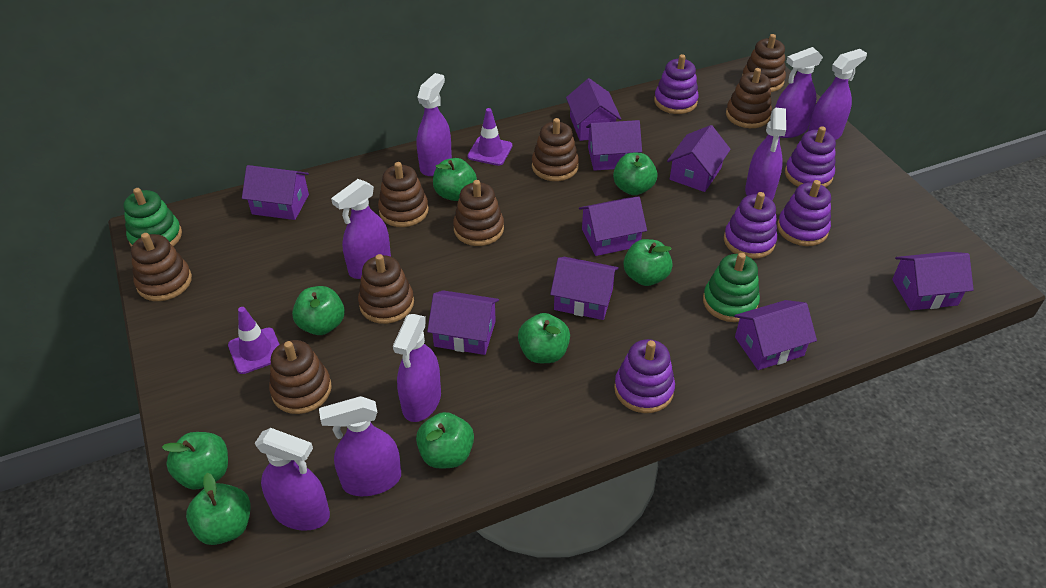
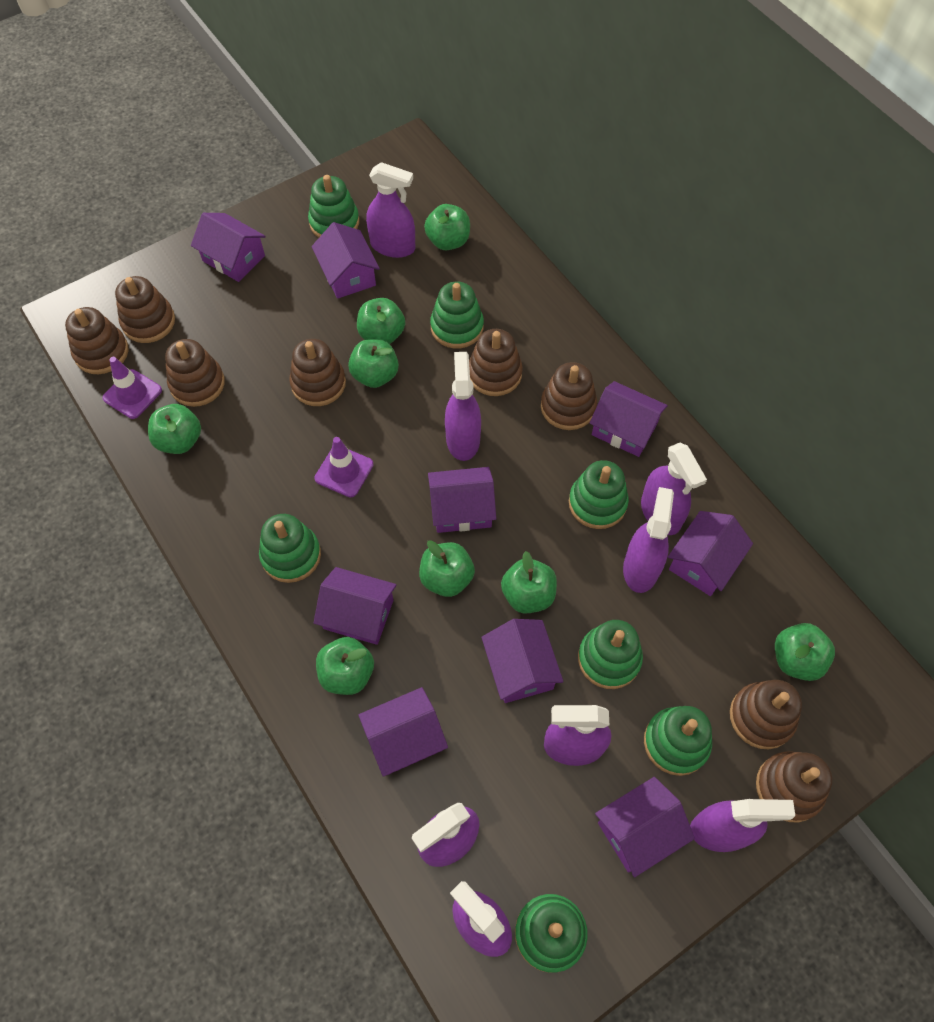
green stacking toy: 2 -> 7
purple stacking toy: 5 -> 0

